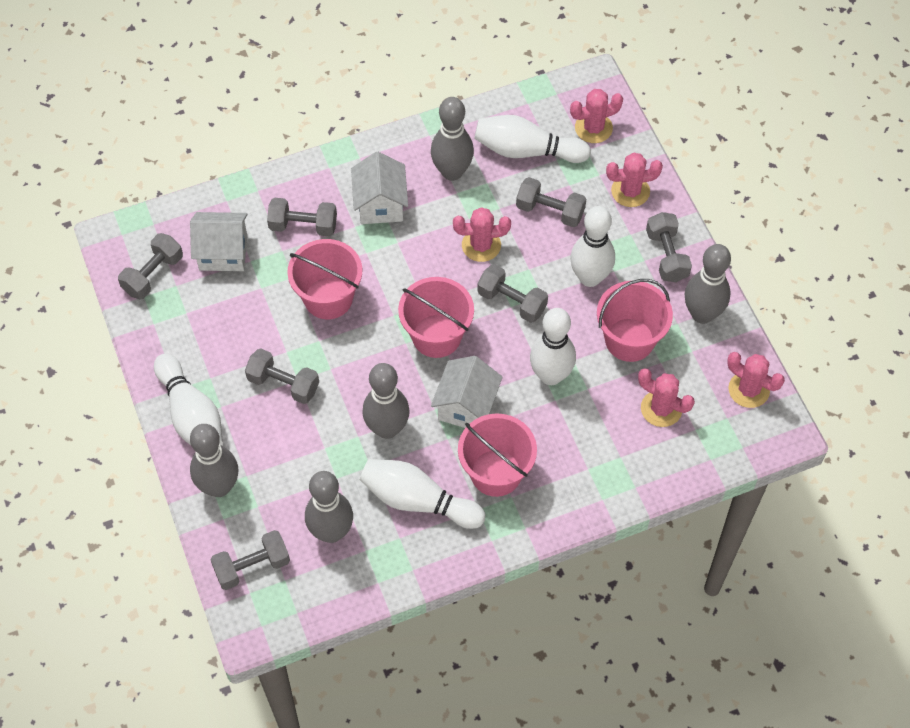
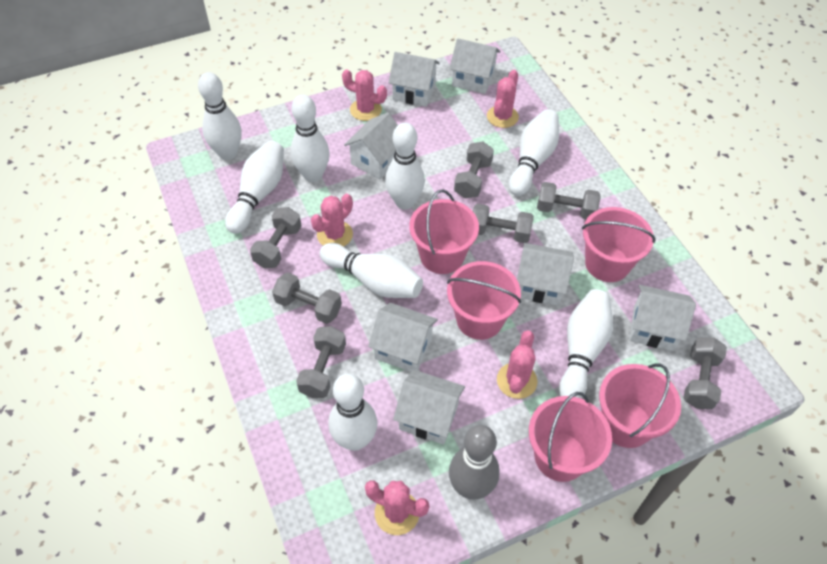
grey bowling pin: 5 -> 1
pink bucket: 4 -> 5
white bowling pin: 5 -> 8
white house: 3 -> 7

